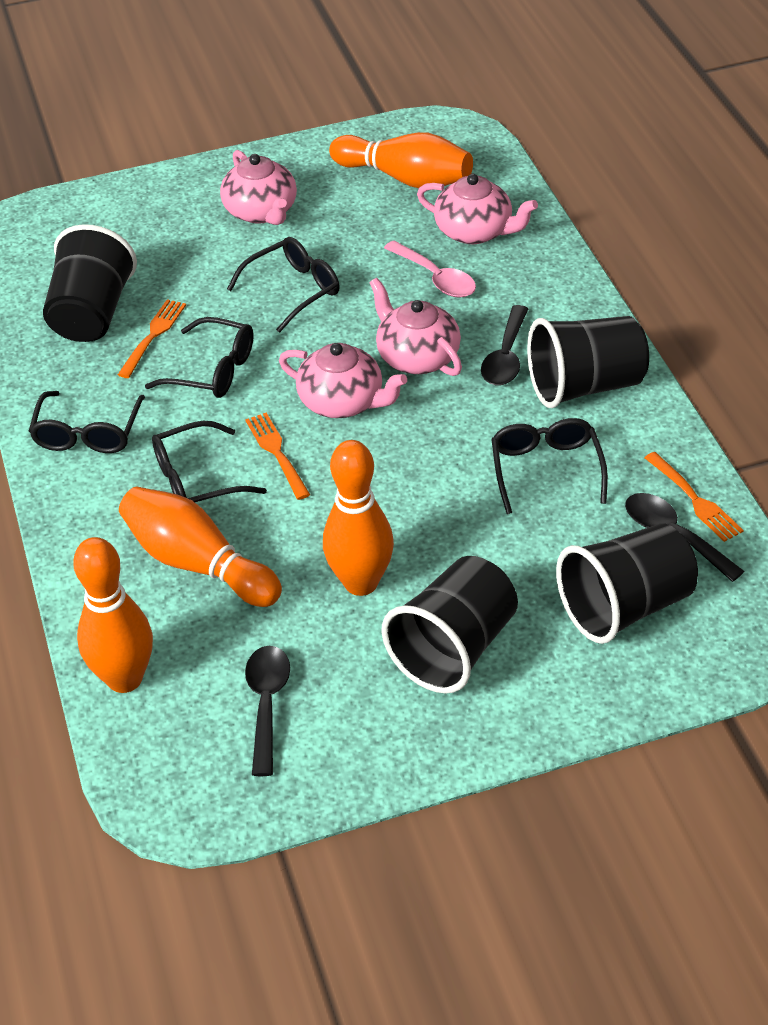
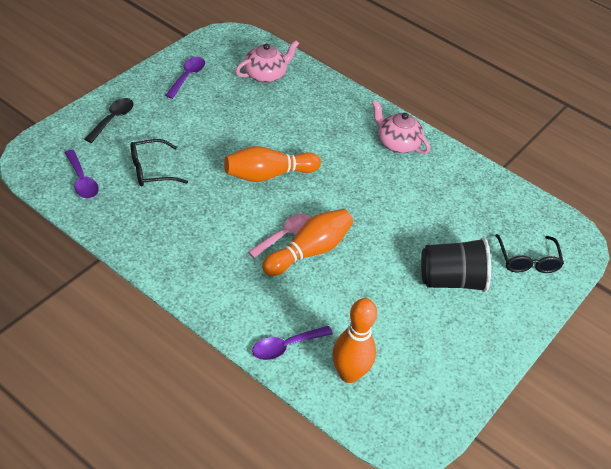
black cup: 4 -> 1
black glasses: 5 -> 2
black spoon: 3 -> 1
orange bowling pin: 4 -> 3
orange fork: 3 -> 0
pink teapot: 4 -> 2
purple spoon: 0 -> 3

